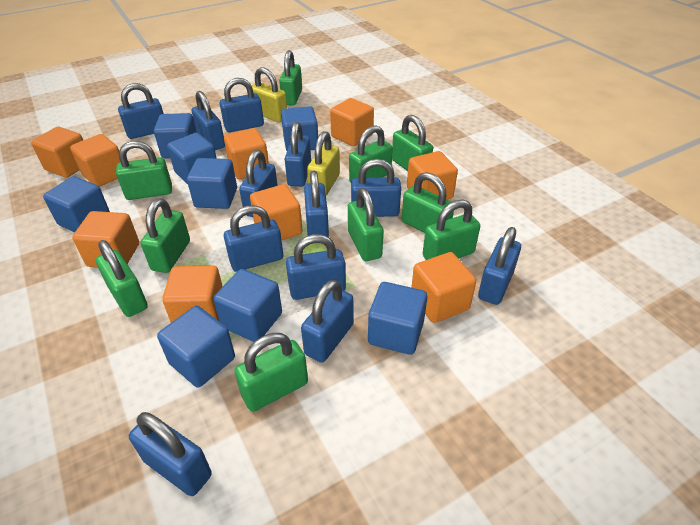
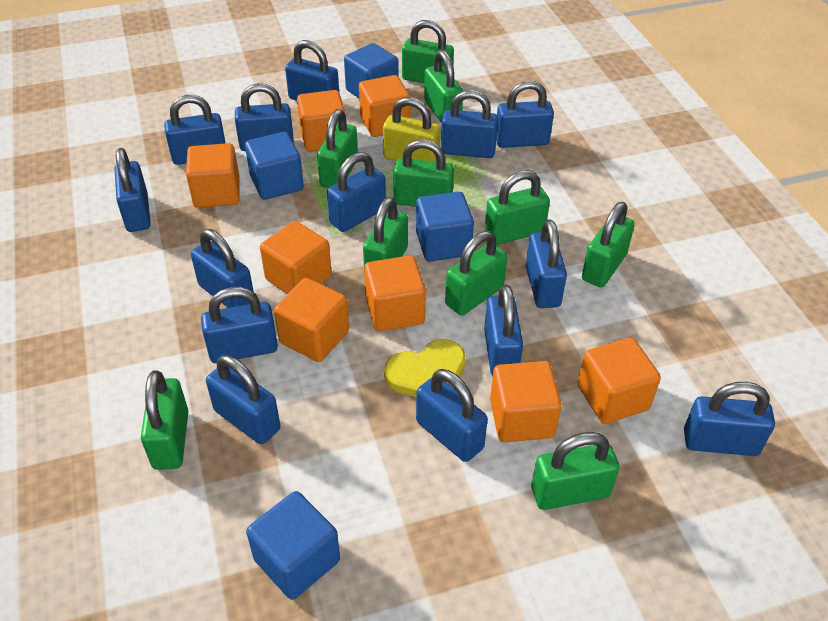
blue cube: 8 -> 4
blue padlock: 12 -> 14
orange cube: 9 -> 8
yellow heart: 0 -> 1
yellow padlock: 2 -> 1

